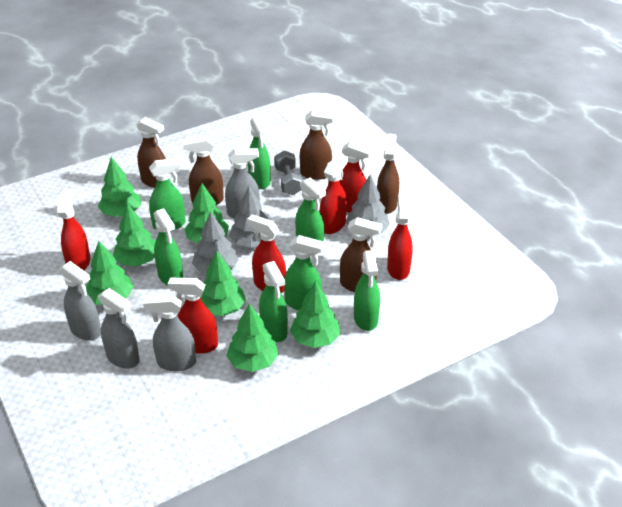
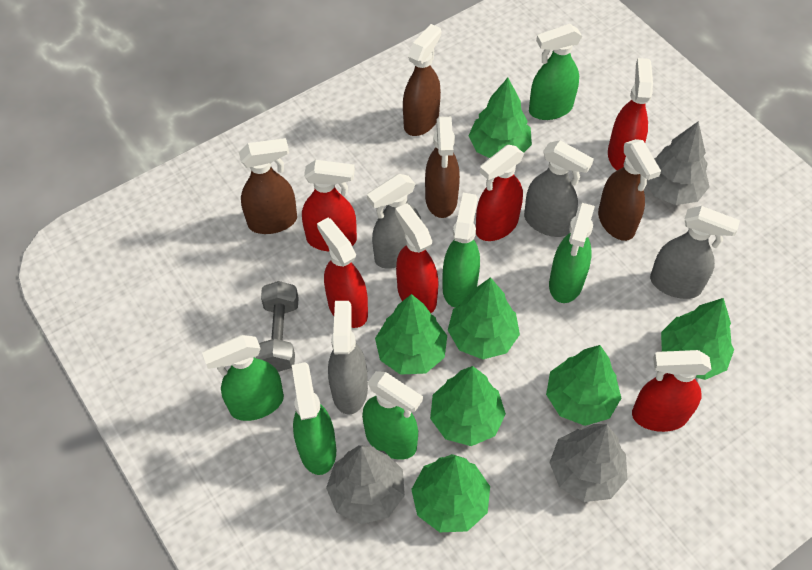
brown spray bottle: 5 -> 4
green spray bottle: 7 -> 6

